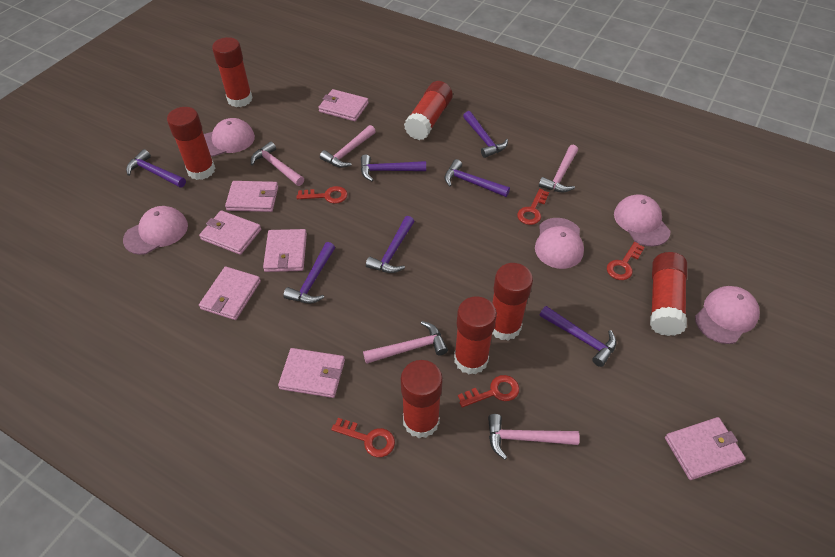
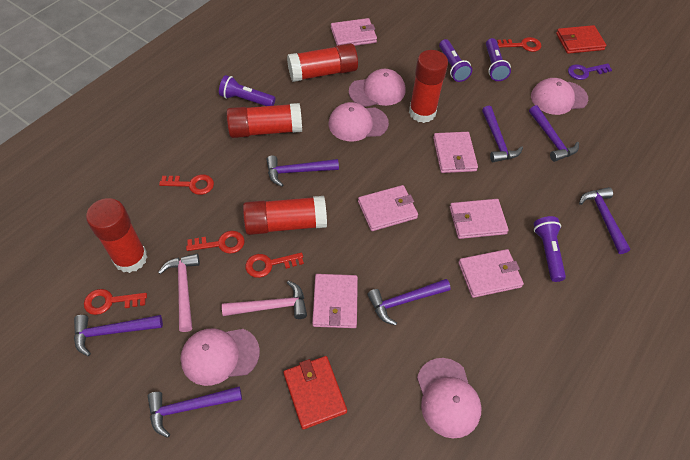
pink hammer: 5 -> 2
pink wallet: 7 -> 6
purple flashlight: 0 -> 4
purple key: 0 -> 1
red glue stick: 7 -> 5
red wallet: 0 -> 2

